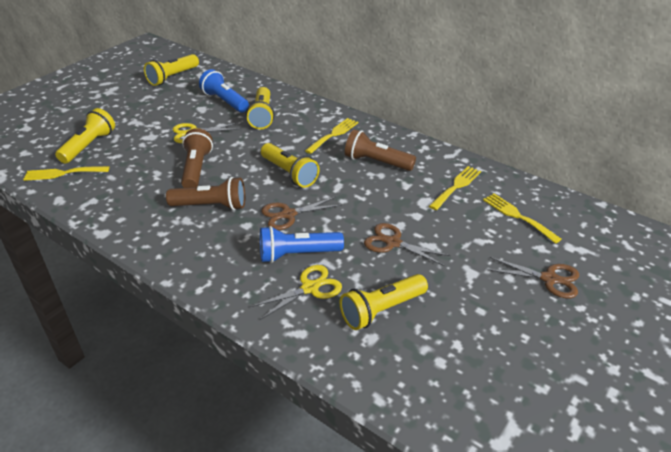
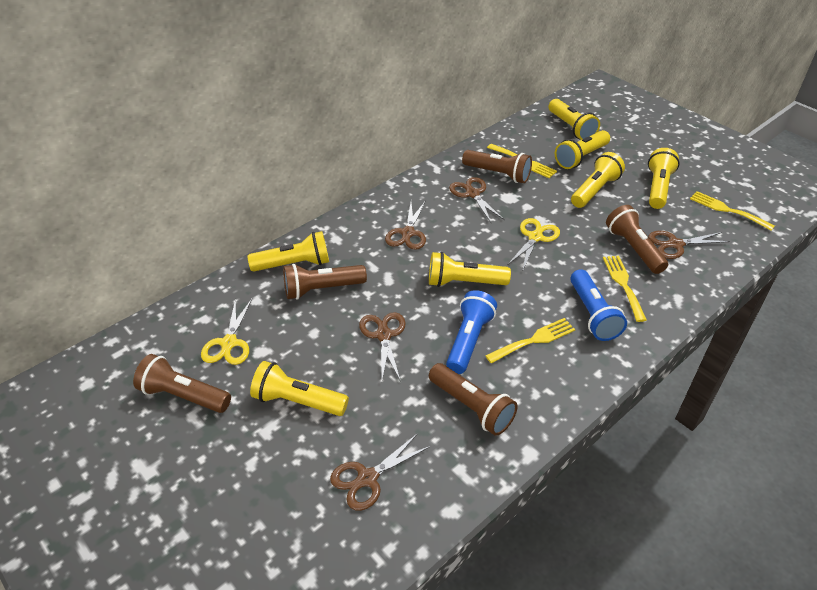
brown flashlight: 3 -> 5
brown scissors: 3 -> 5
yellow flashlight: 5 -> 7

